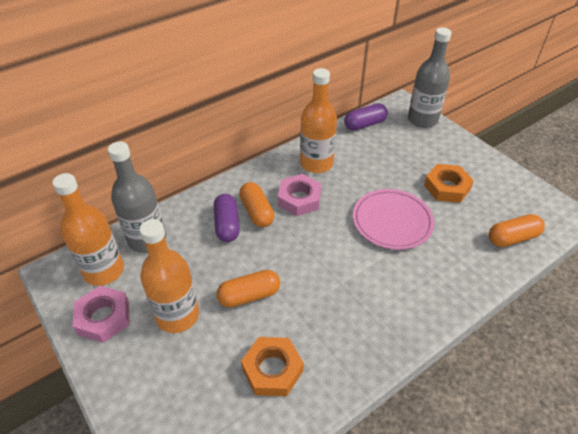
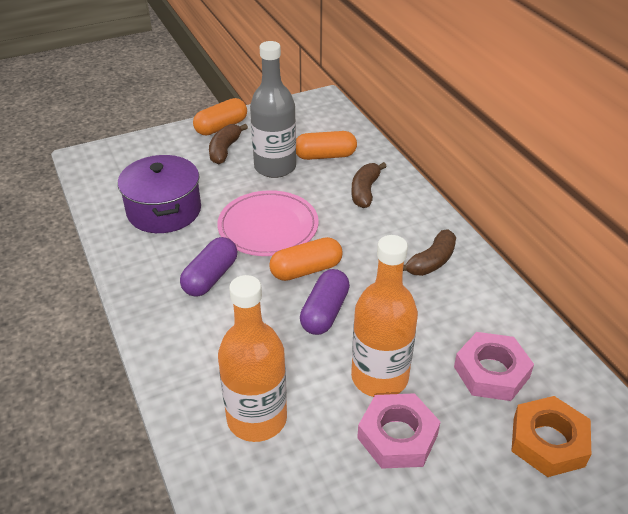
brown banana: 0 -> 3
grey bottle: 2 -> 1
orange bottle: 3 -> 2
orange nut: 2 -> 1
purple pot: 0 -> 1

